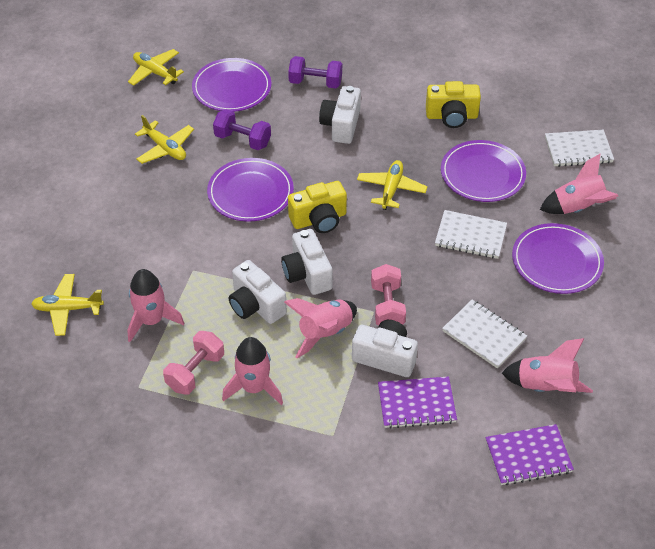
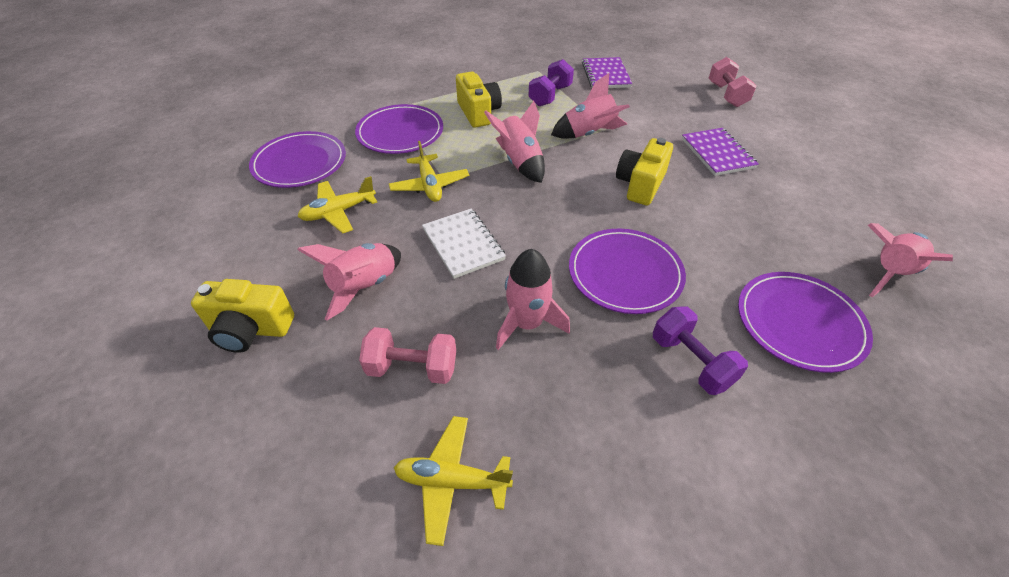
white camera: 4 -> 0
white notebook: 3 -> 1
yellow camera: 2 -> 3
yellow plane: 4 -> 3

